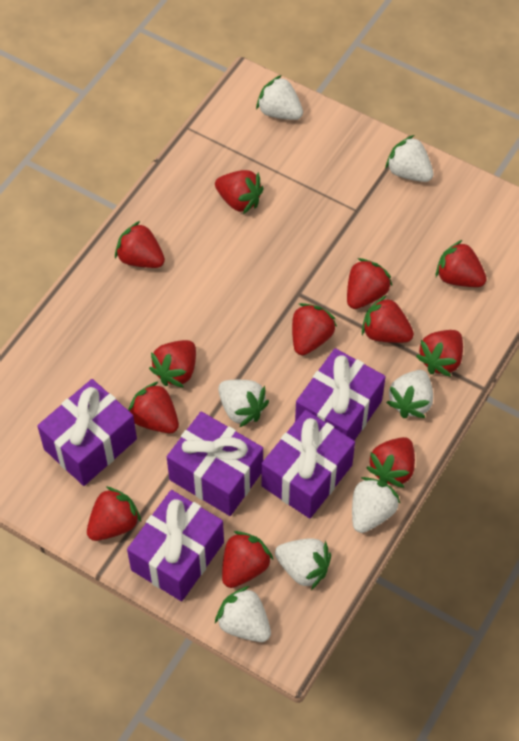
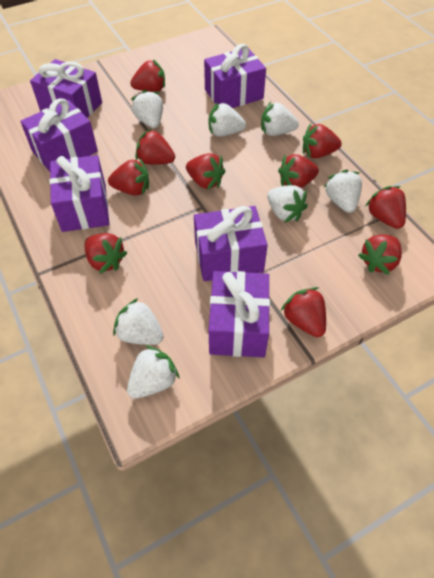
purple gift: 5 -> 6
red strawberry: 12 -> 10

